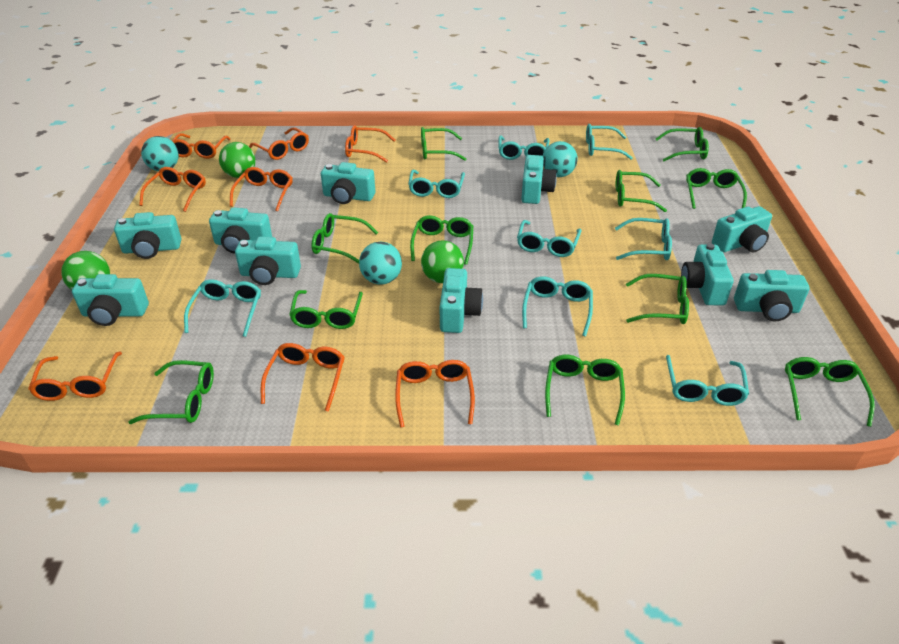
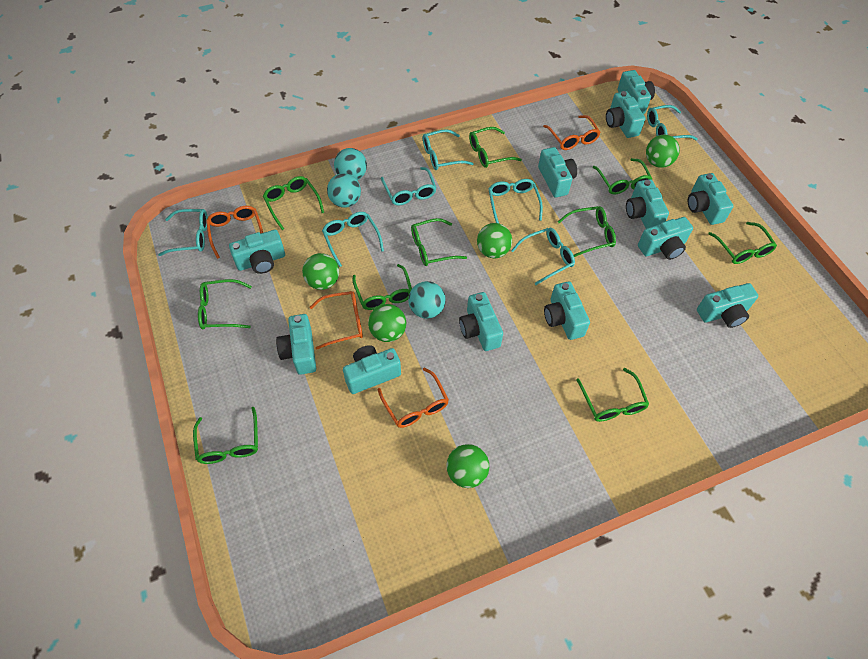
green ball: 3 -> 5
green glasses: 11 -> 10
orange glasses: 8 -> 4
turquoise camera: 10 -> 12
turquoise glasses: 8 -> 7

